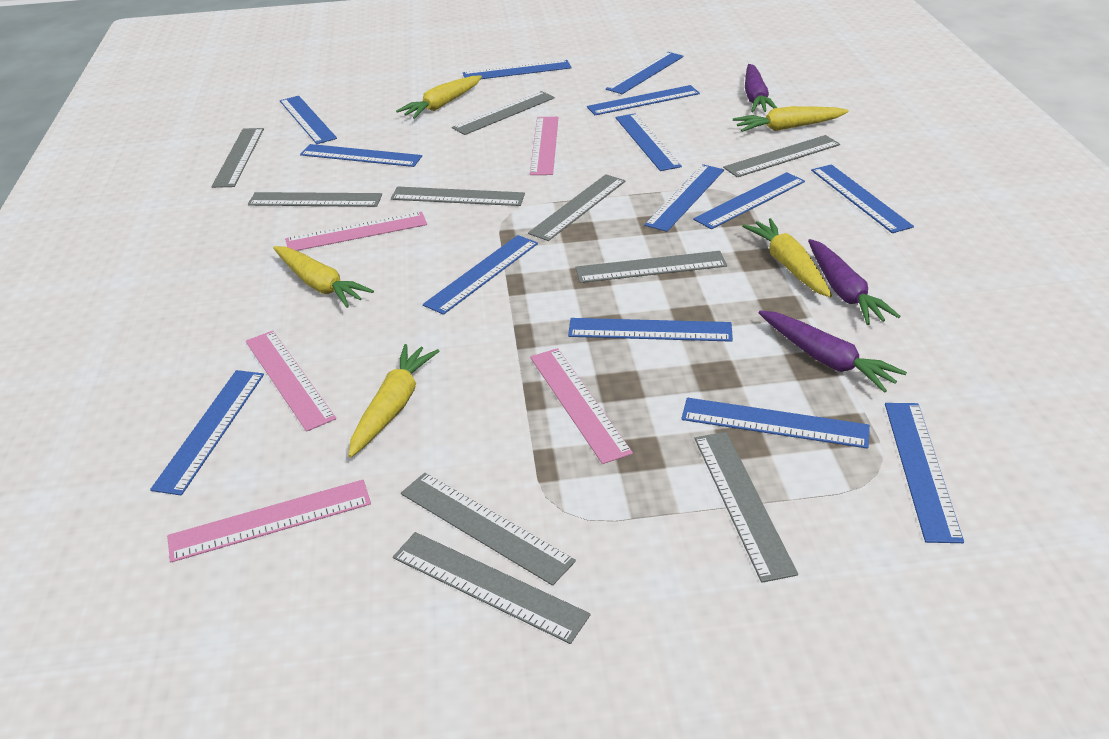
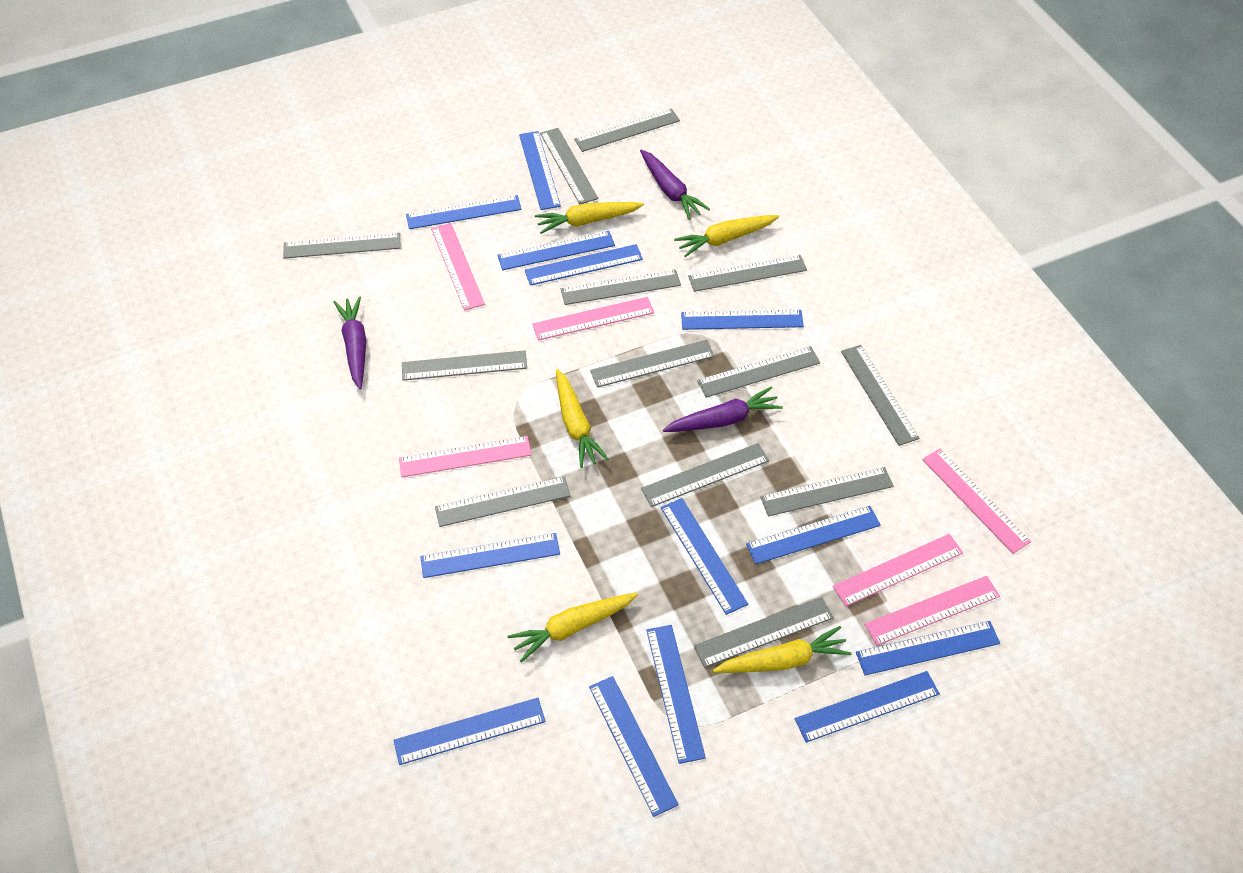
blue ruler: 14 -> 13
grey ruler: 10 -> 13
pink ruler: 5 -> 6

